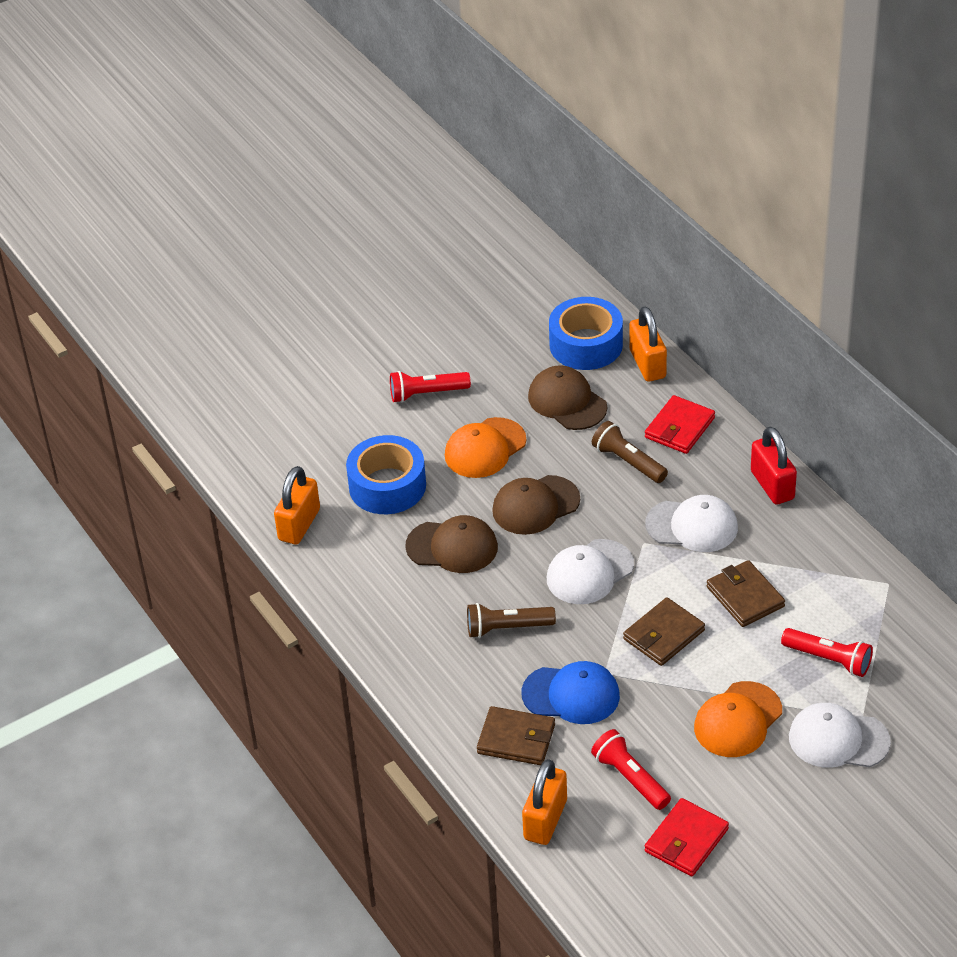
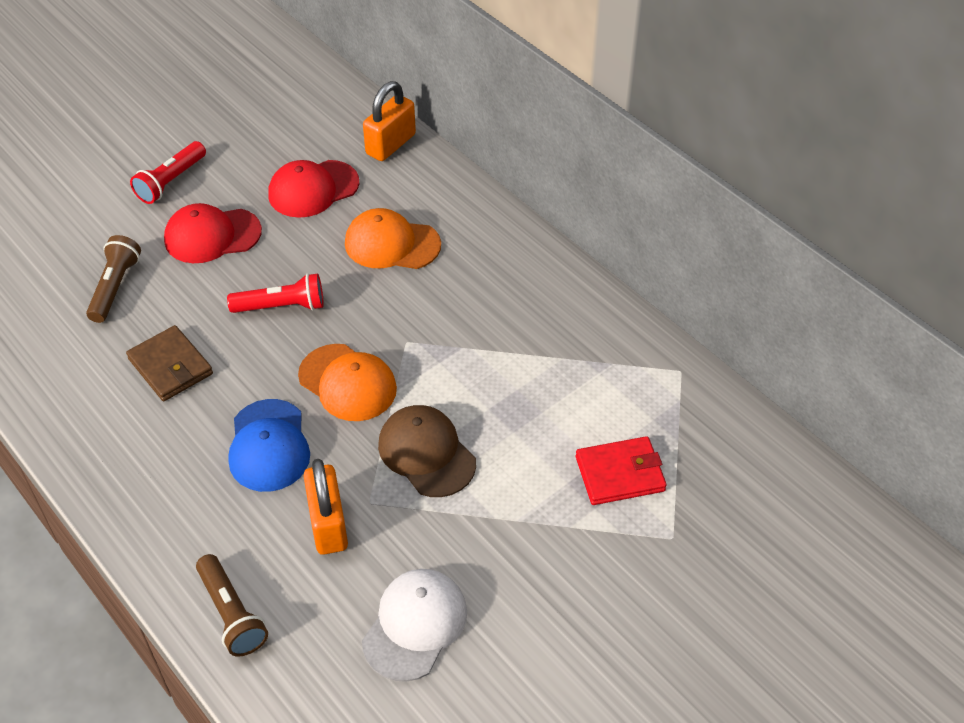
blue tape: 2 -> 0
brown cap: 3 -> 1
brown wallet: 3 -> 1
orange padlock: 3 -> 2
red cap: 0 -> 2
red flashlight: 3 -> 2
red padlock: 1 -> 0
red wallet: 2 -> 1
white cap: 3 -> 1

